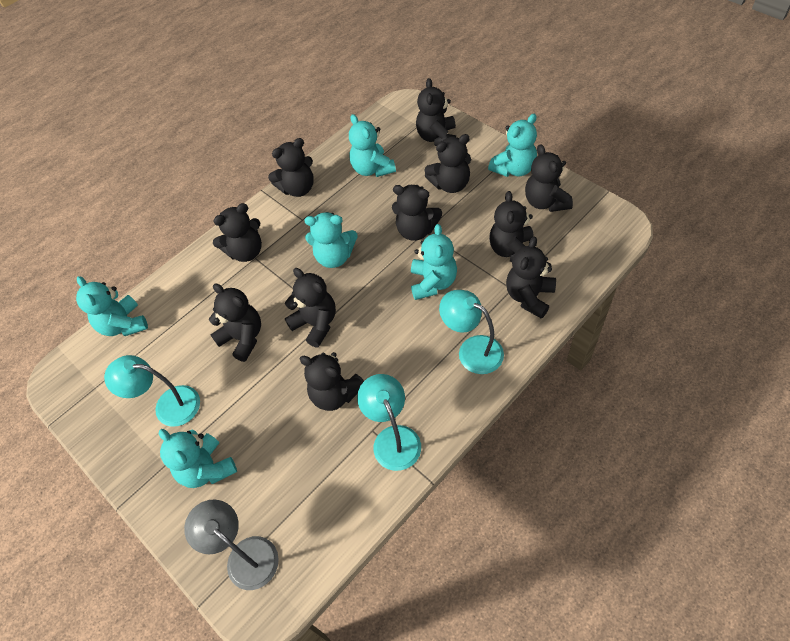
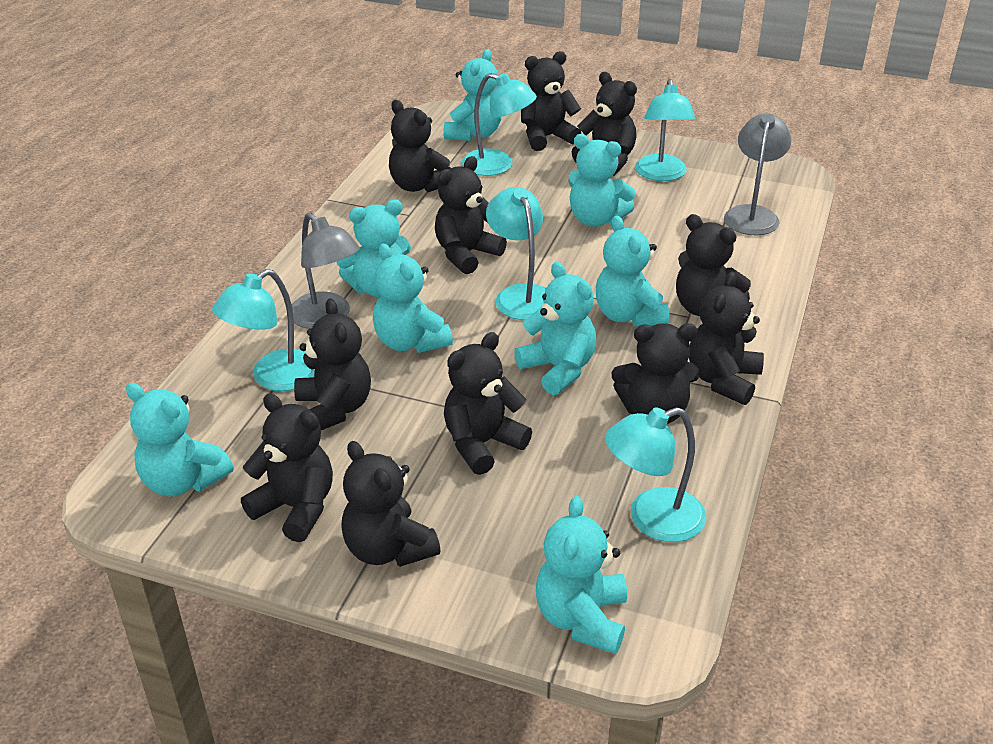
grey lamp: 1 -> 2
turquoise lamp: 3 -> 5
turquoise teddy bear: 6 -> 8

